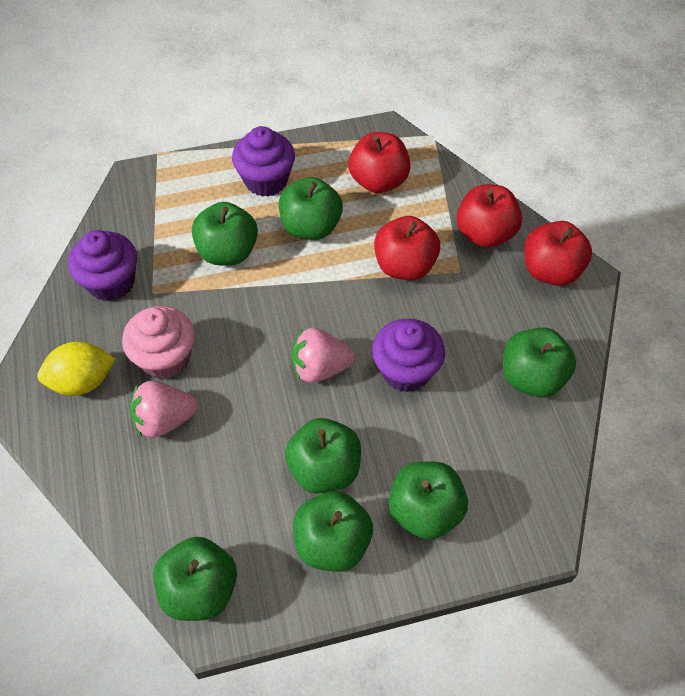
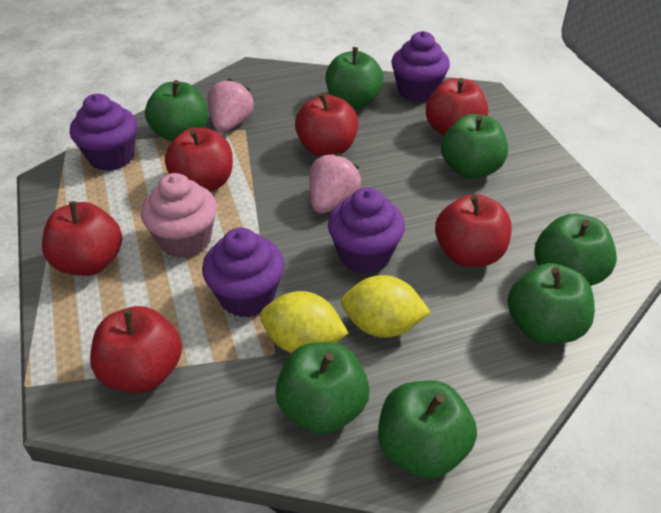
purple cupcake: 3 -> 4
red apple: 4 -> 6
yellow lemon: 1 -> 2

